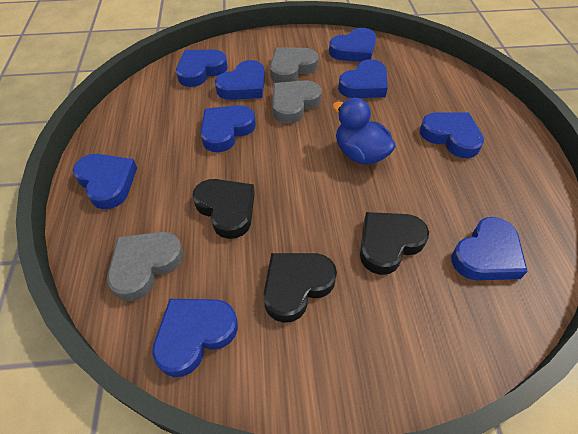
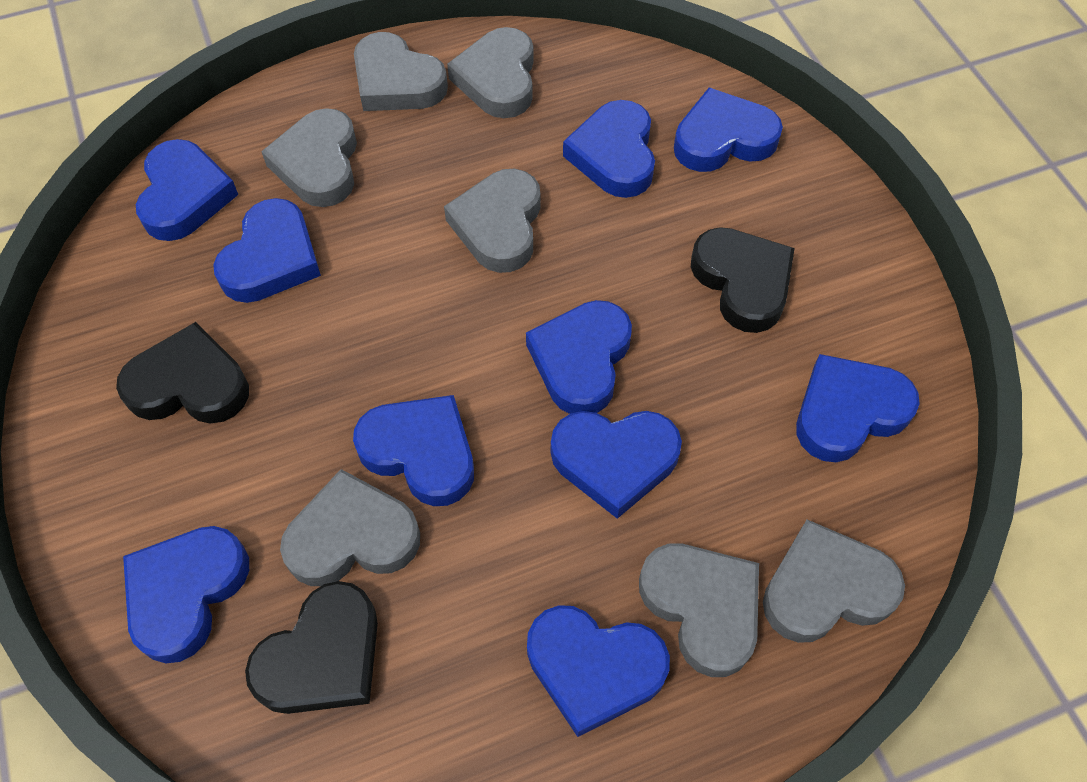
blue duck: 1 -> 0
blue heart: 9 -> 10
grey heart: 3 -> 7

